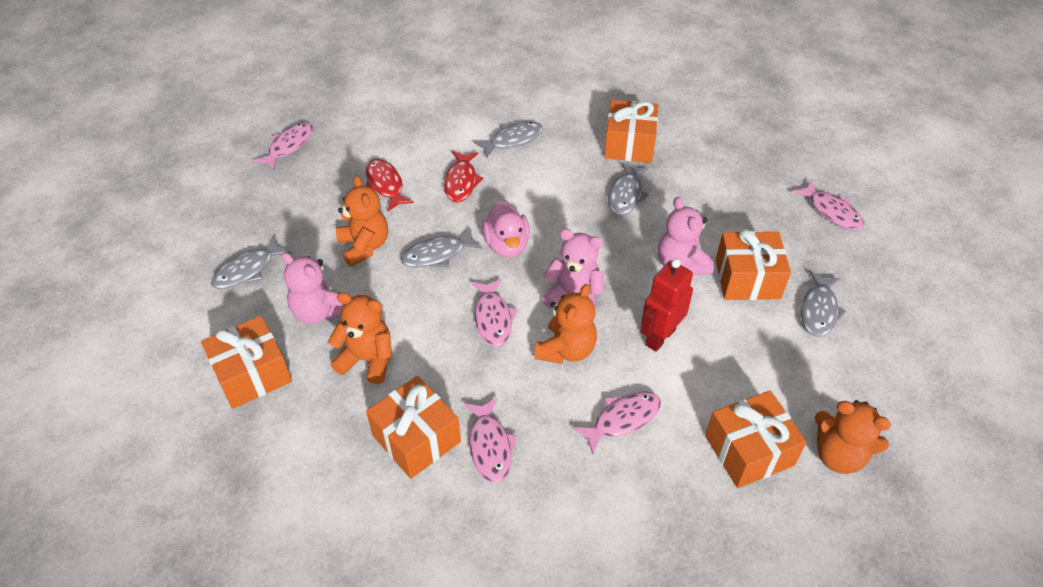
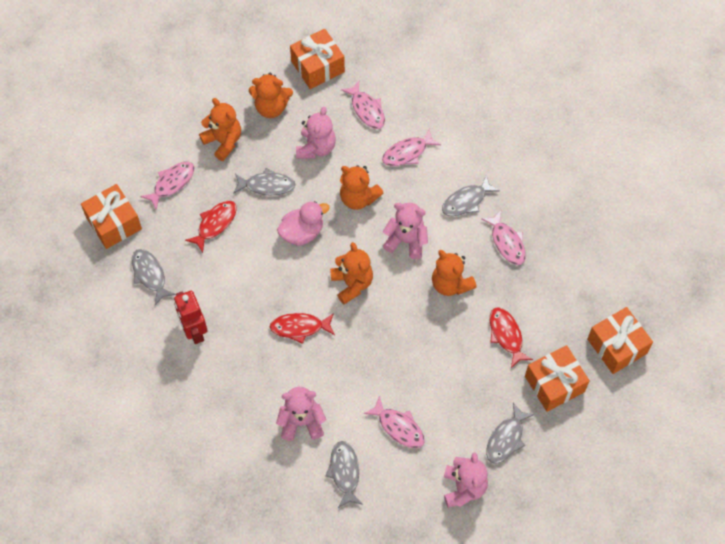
orange gift: 5 -> 4
orange teddy bear: 4 -> 5
pink teddy bear: 3 -> 4
red fish: 2 -> 3

